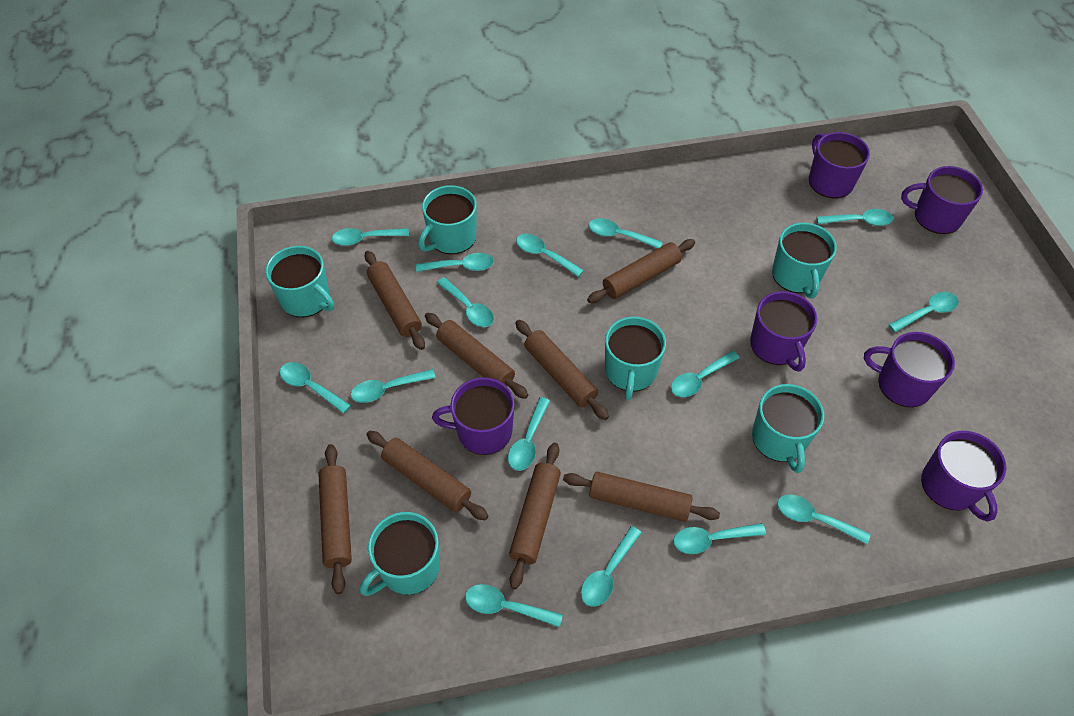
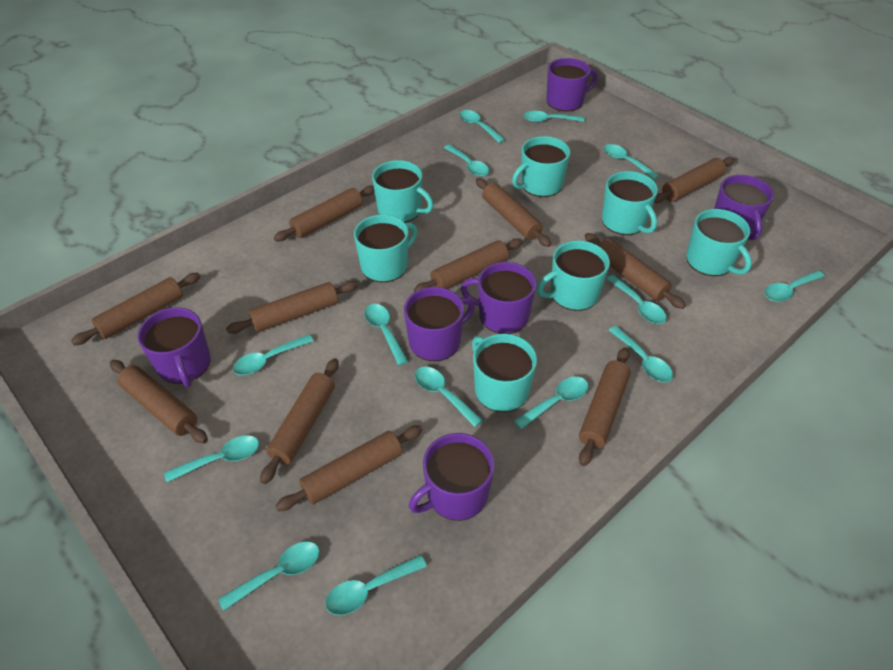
brown rolling pin: 8 -> 11
turquoise mug: 6 -> 7
turquoise spoon: 15 -> 14

